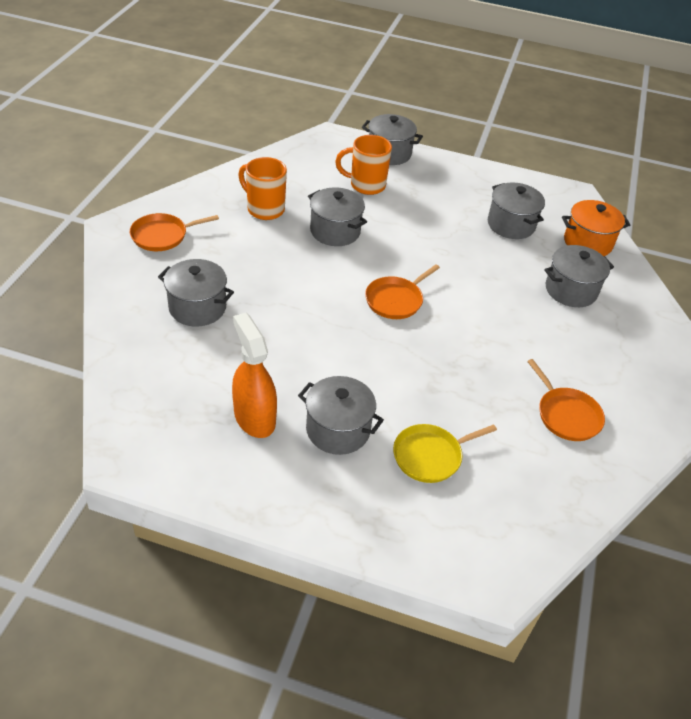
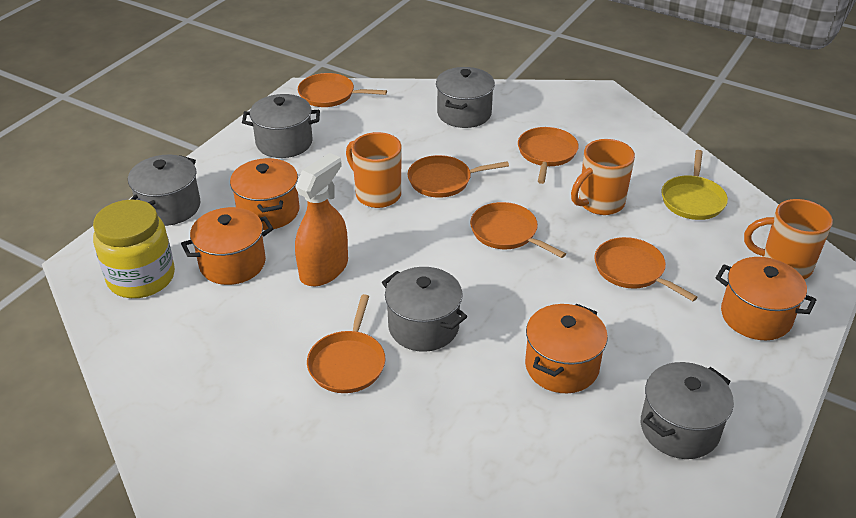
grey pot: 6 -> 5
orange mug: 2 -> 3
orange pan: 3 -> 6
orange pot: 1 -> 4
yellow jar: 0 -> 1

